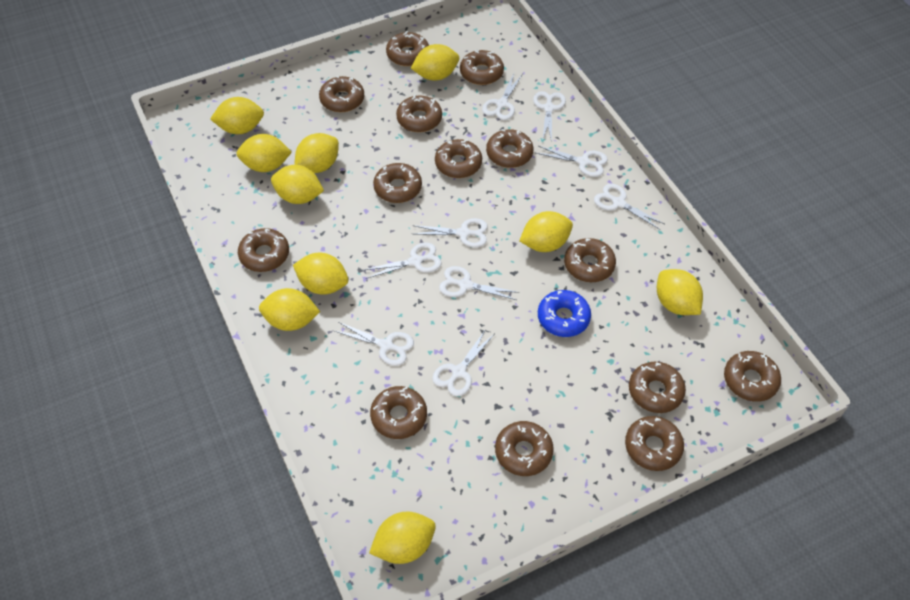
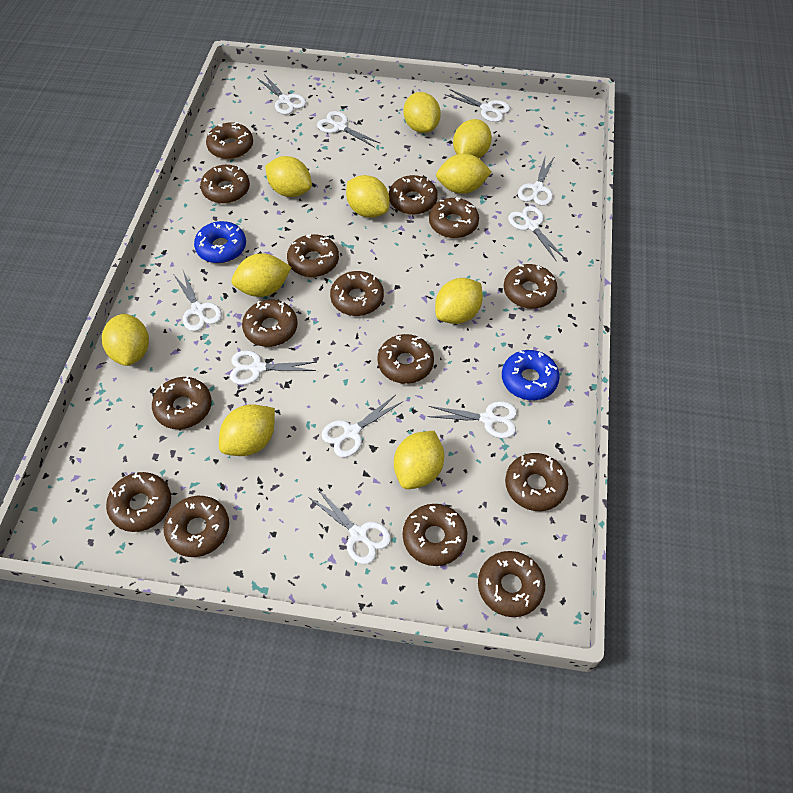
blue donut: 1 -> 2
brown donut: 14 -> 15
white scissors: 9 -> 10

